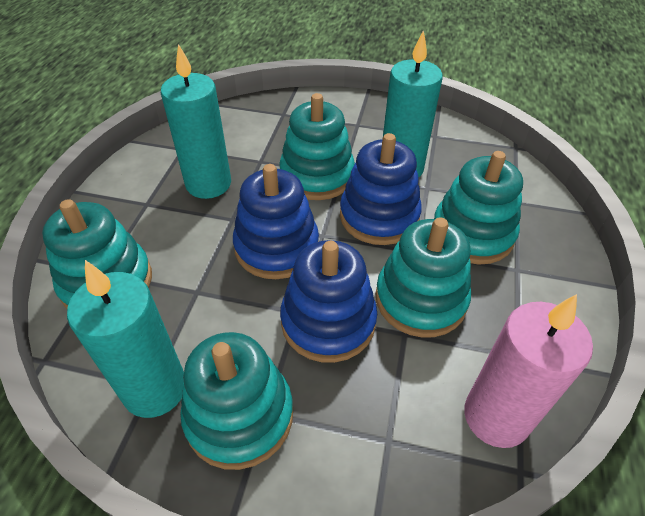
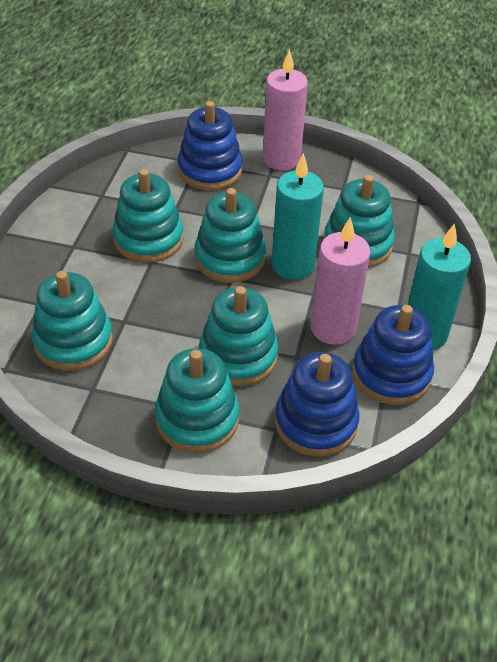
pink candle: 1 -> 2
turquoise candle: 3 -> 2
turquoise stacking toy: 5 -> 6

